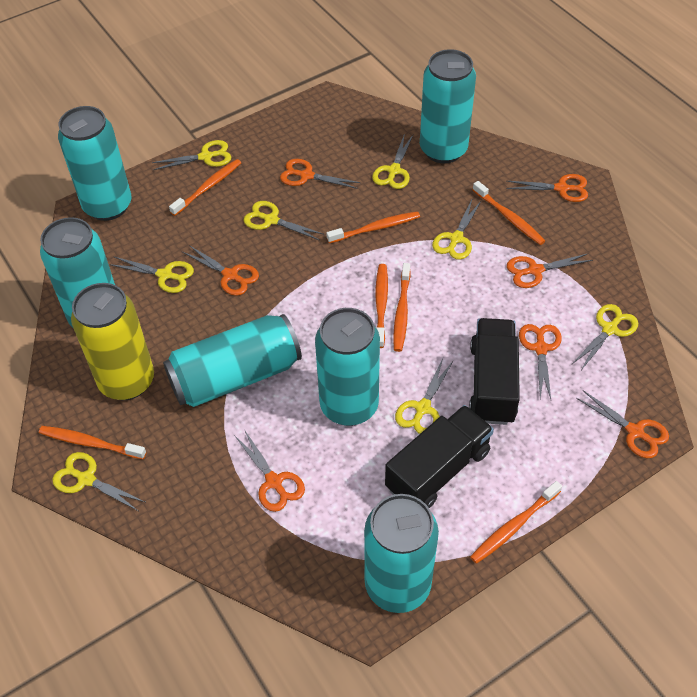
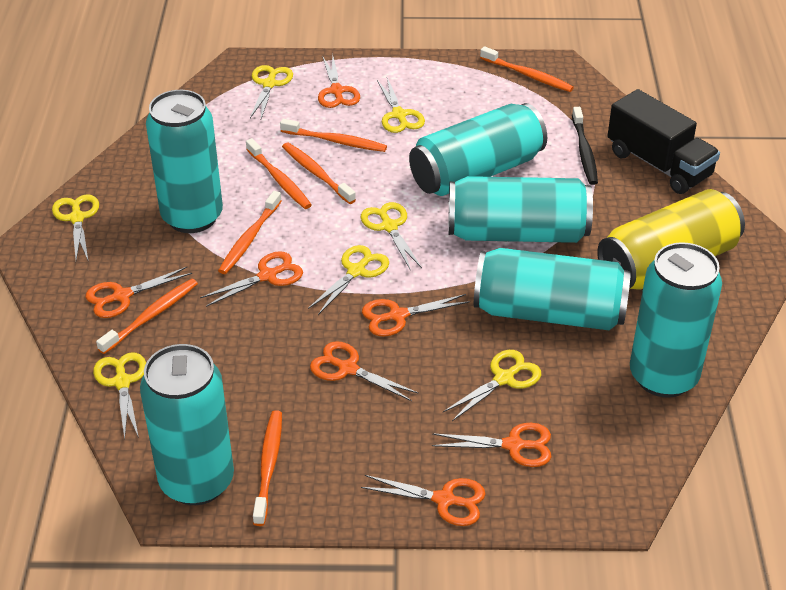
black toothbrush: 0 -> 1
black truck: 2 -> 1
yellow scissors: 8 -> 7

